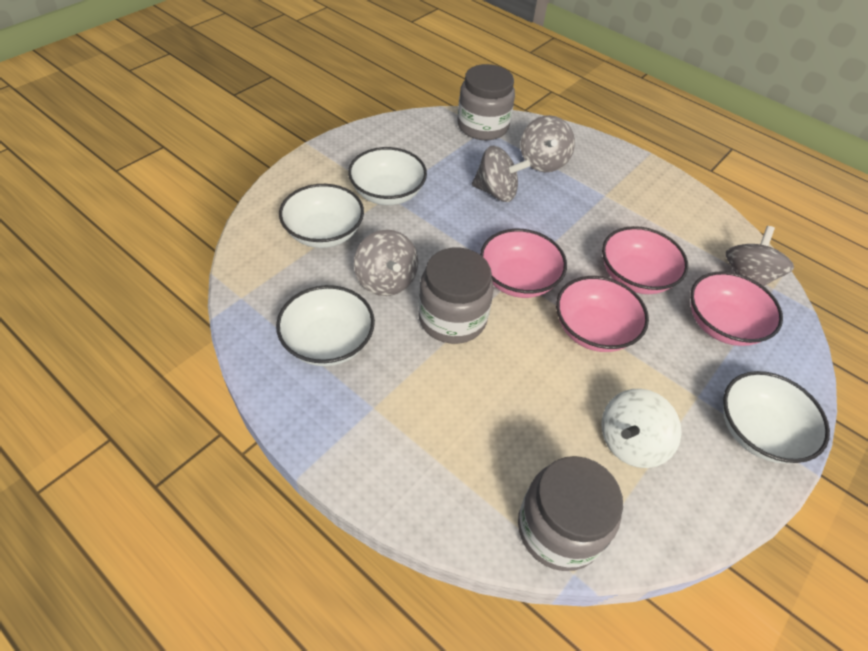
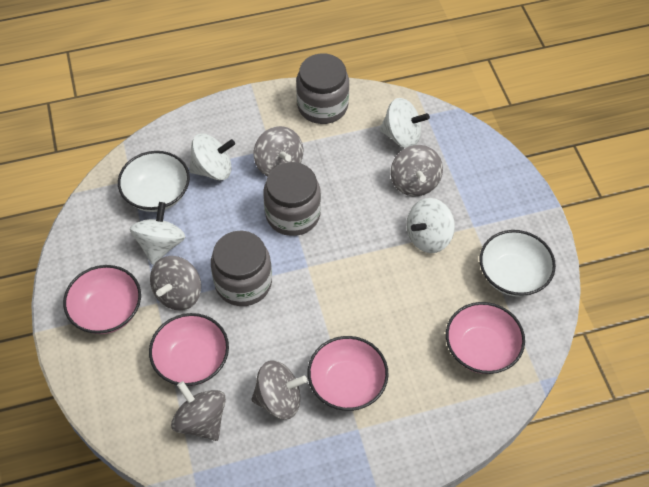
grey spinning top: 4 -> 5
white bowl: 4 -> 2
white spinning top: 1 -> 4

